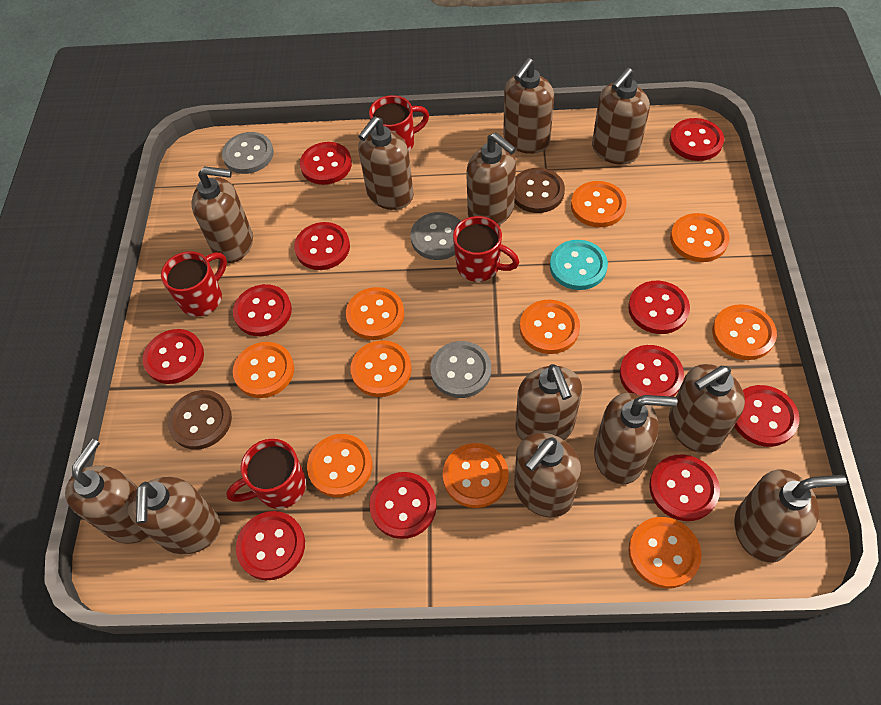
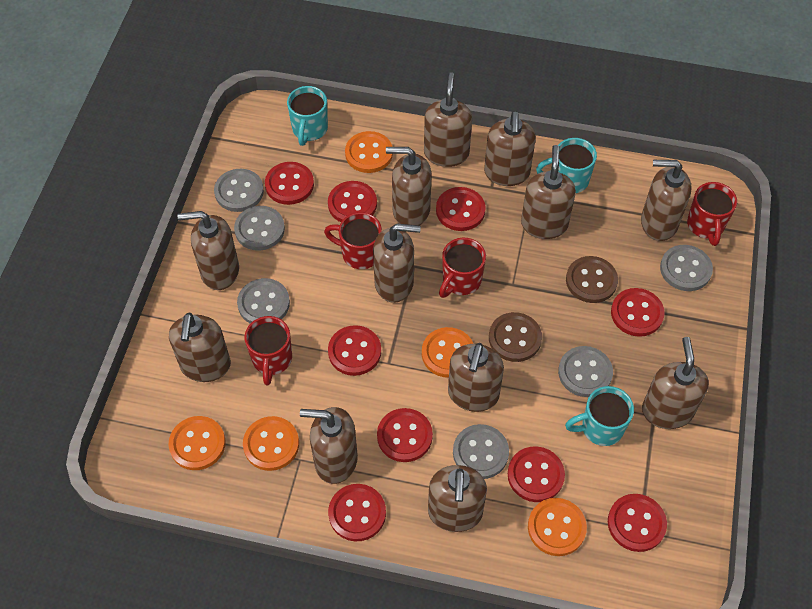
grey button: 3 -> 6
orange button: 10 -> 5
red button: 11 -> 9
turquoise button: 1 -> 0
turquoise mug: 0 -> 3

